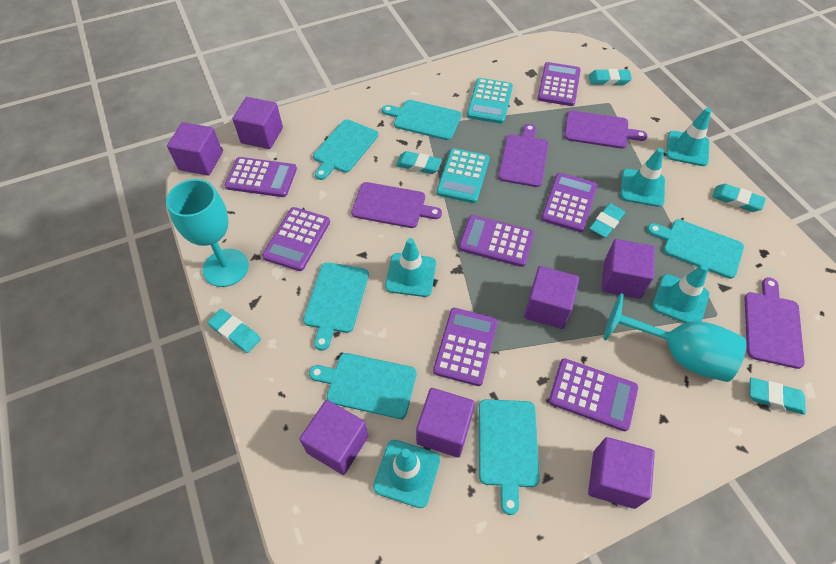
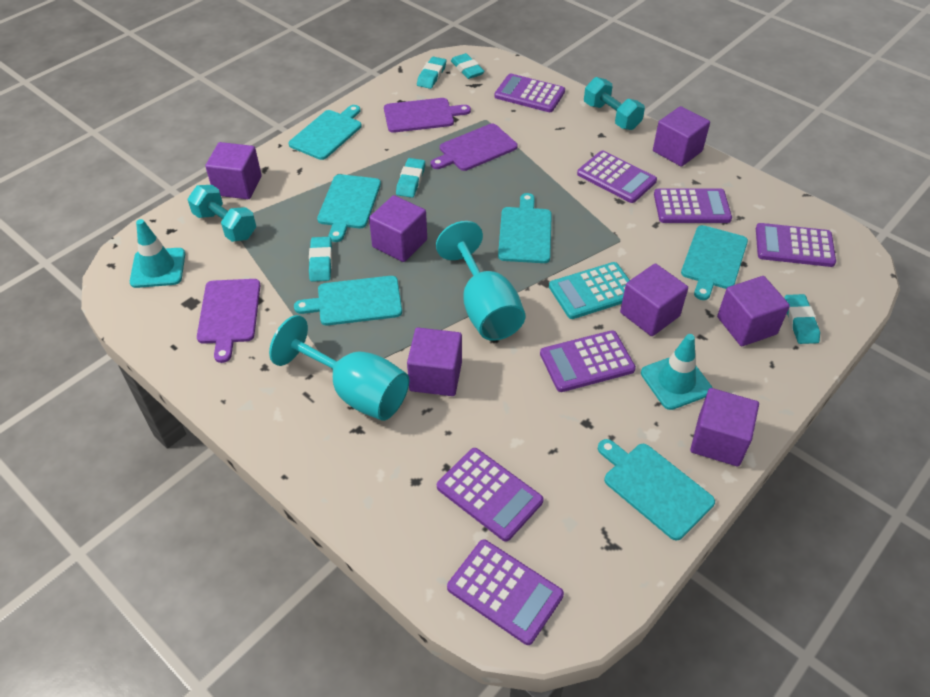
purple cutting board: 4 -> 3
turquoise calculator: 2 -> 1
turquoise dumbbell: 0 -> 2
turquoise eraser: 6 -> 5
turquoise traffic cone: 5 -> 2

